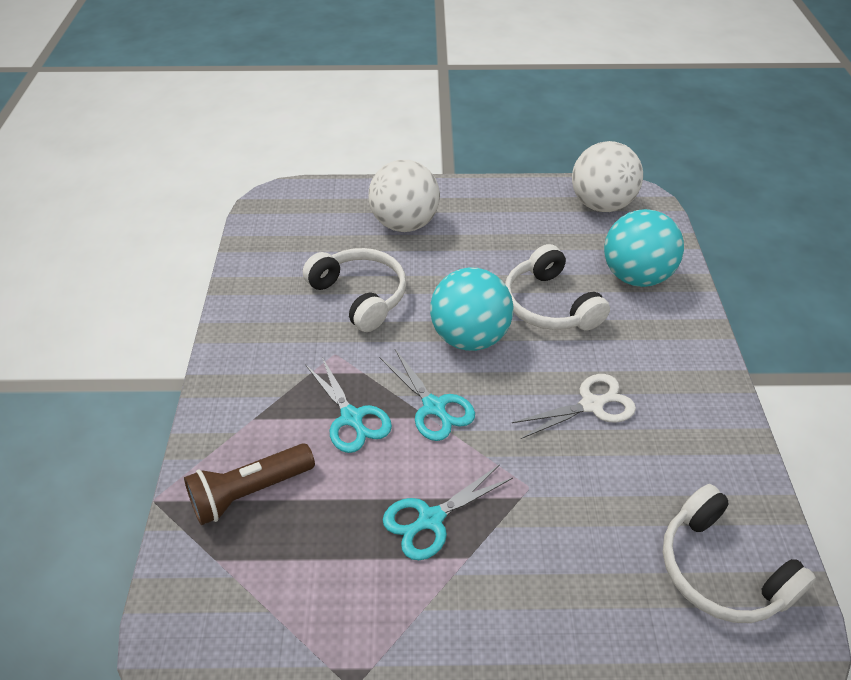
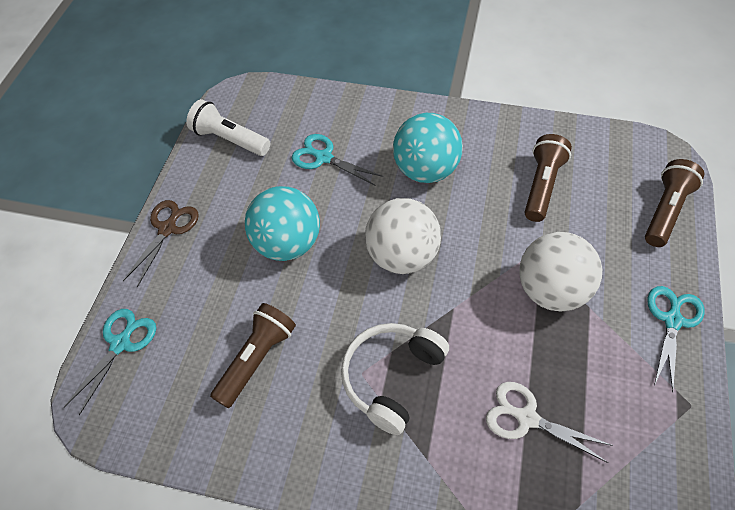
brown flashlight: 1 -> 3
brown scissors: 0 -> 1
white flashlight: 0 -> 1
white headphones: 3 -> 1

